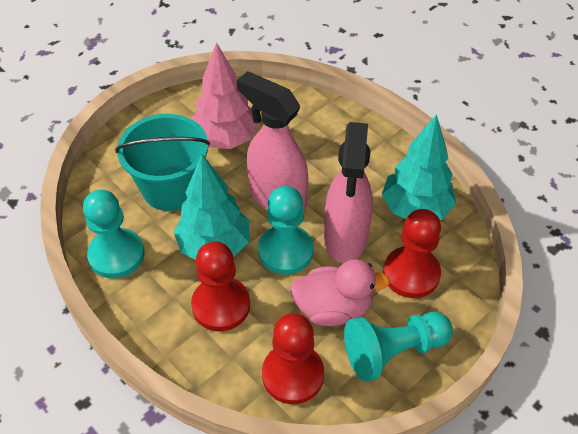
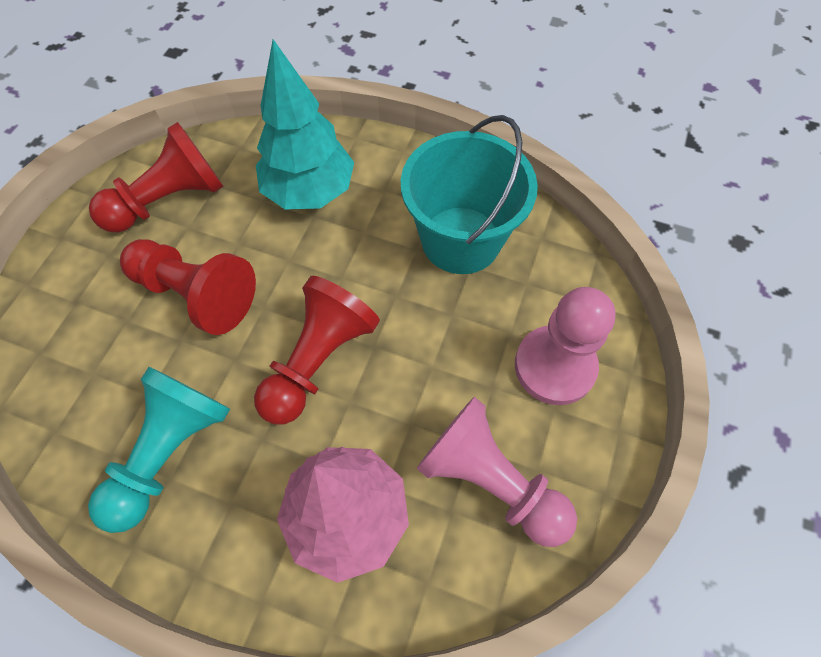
pink duck: 1 -> 0
pink pawn: 0 -> 2
pink spray bottle: 2 -> 0
turquoise pawn: 3 -> 1
turquoise tree: 2 -> 1

